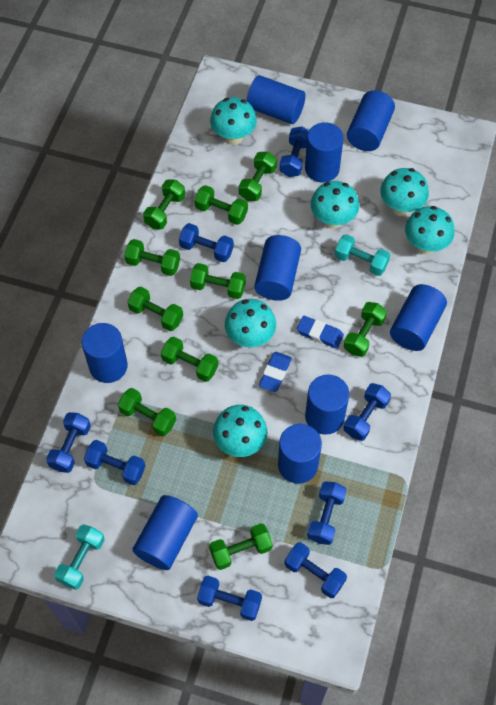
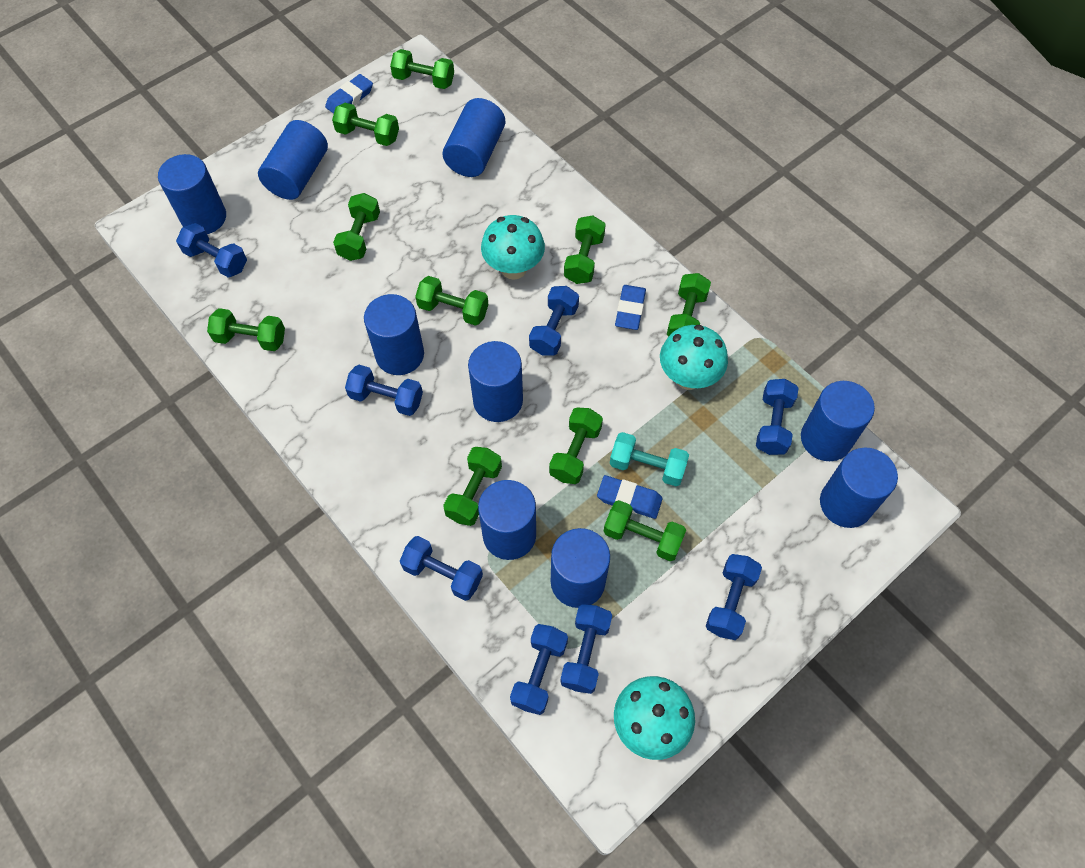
blue eraser: 2 -> 3
turquoise dumbbell: 2 -> 1
turquoise mushroom: 6 -> 3

